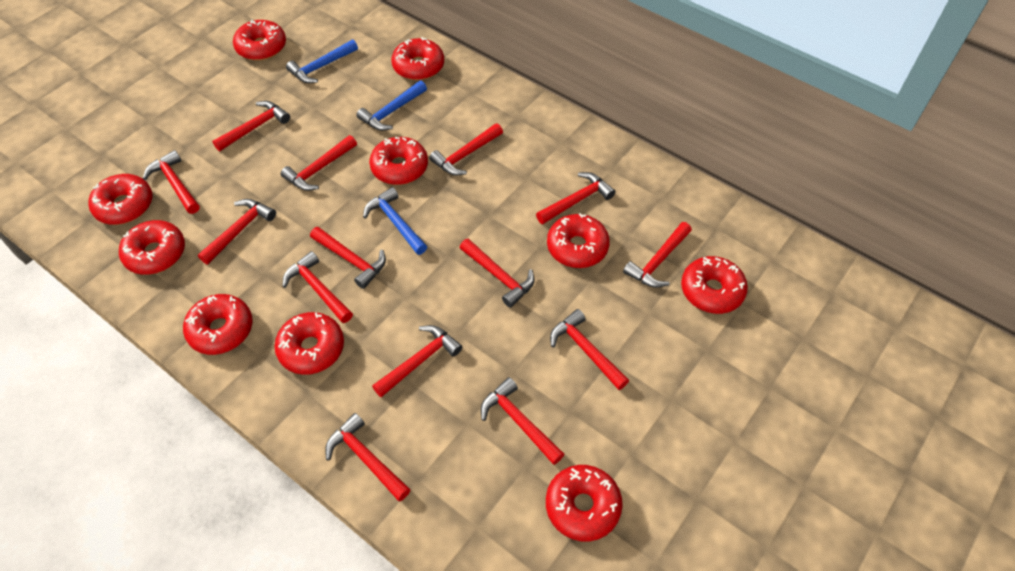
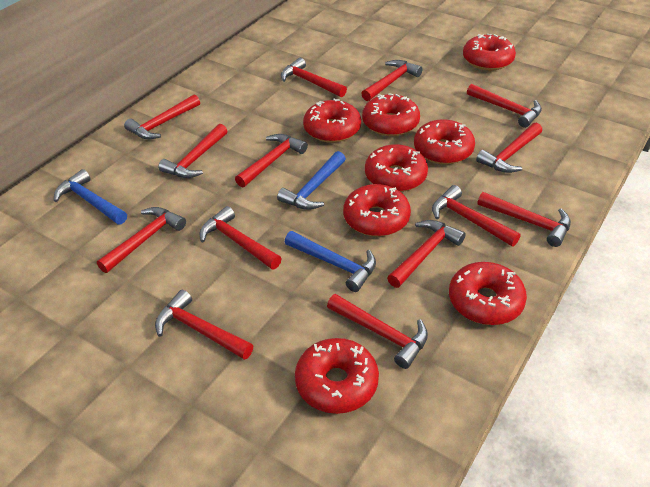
red donut: 10 -> 8

